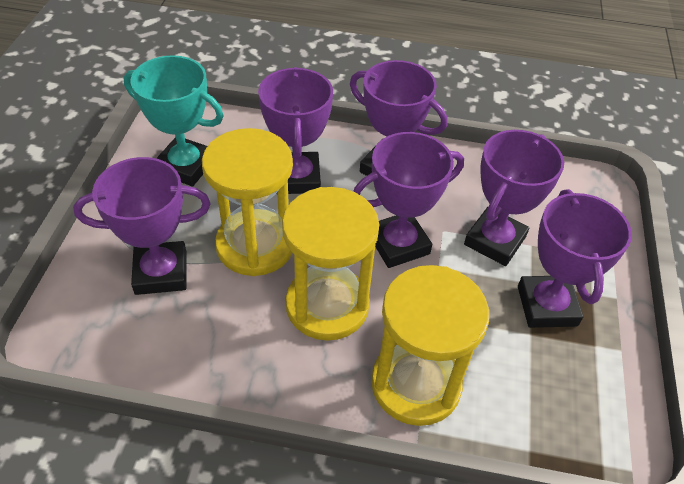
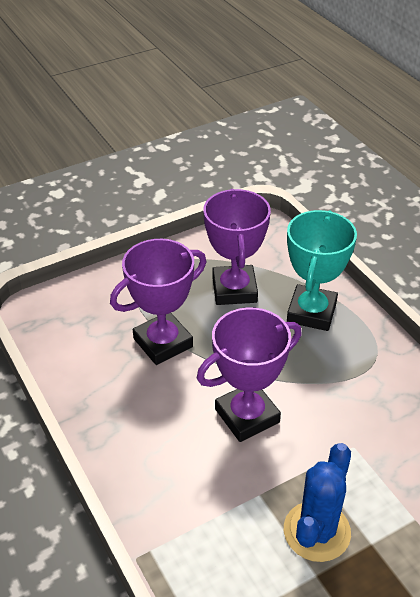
blue cactus: 0 -> 1
purple trophy: 6 -> 3
yellow hourglass: 3 -> 0

